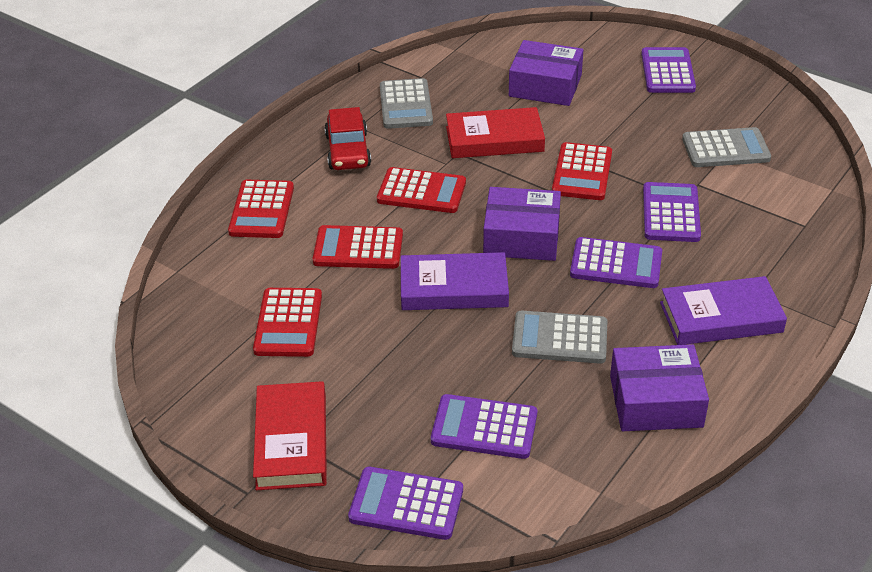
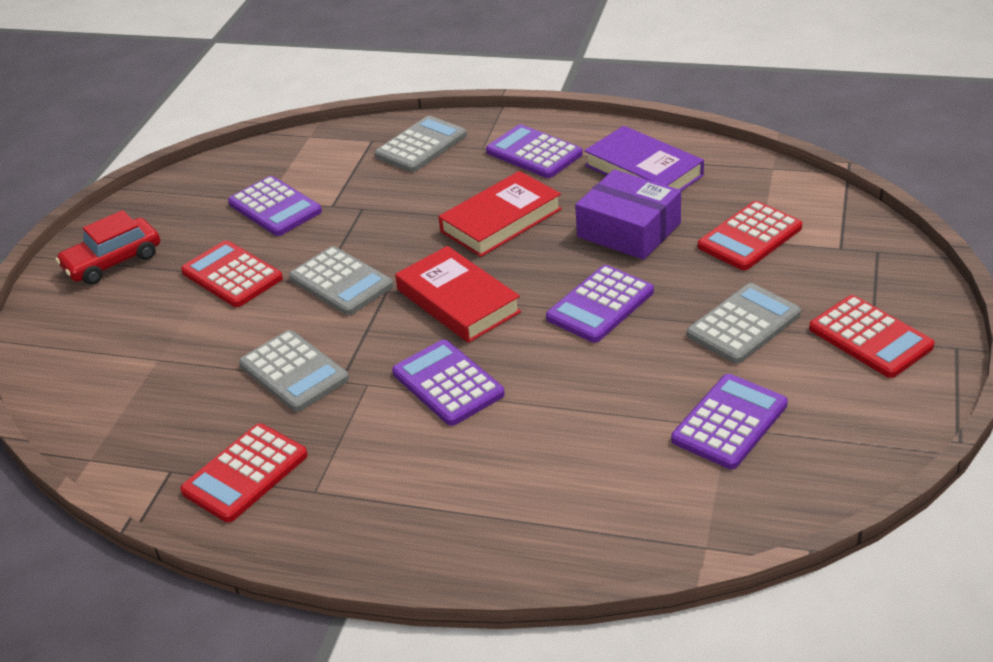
grey calculator: 3 -> 4
purple book: 2 -> 1
purple box: 3 -> 1
red calculator: 5 -> 4

